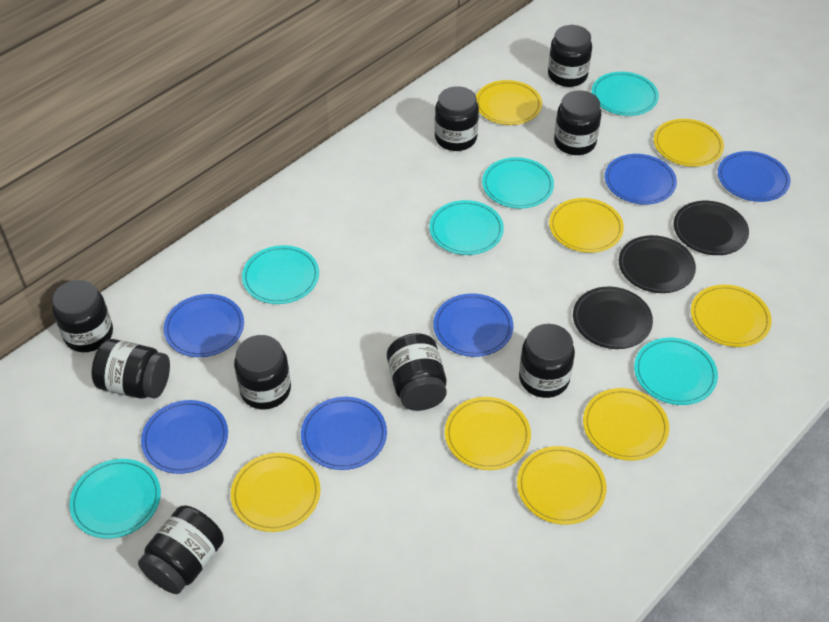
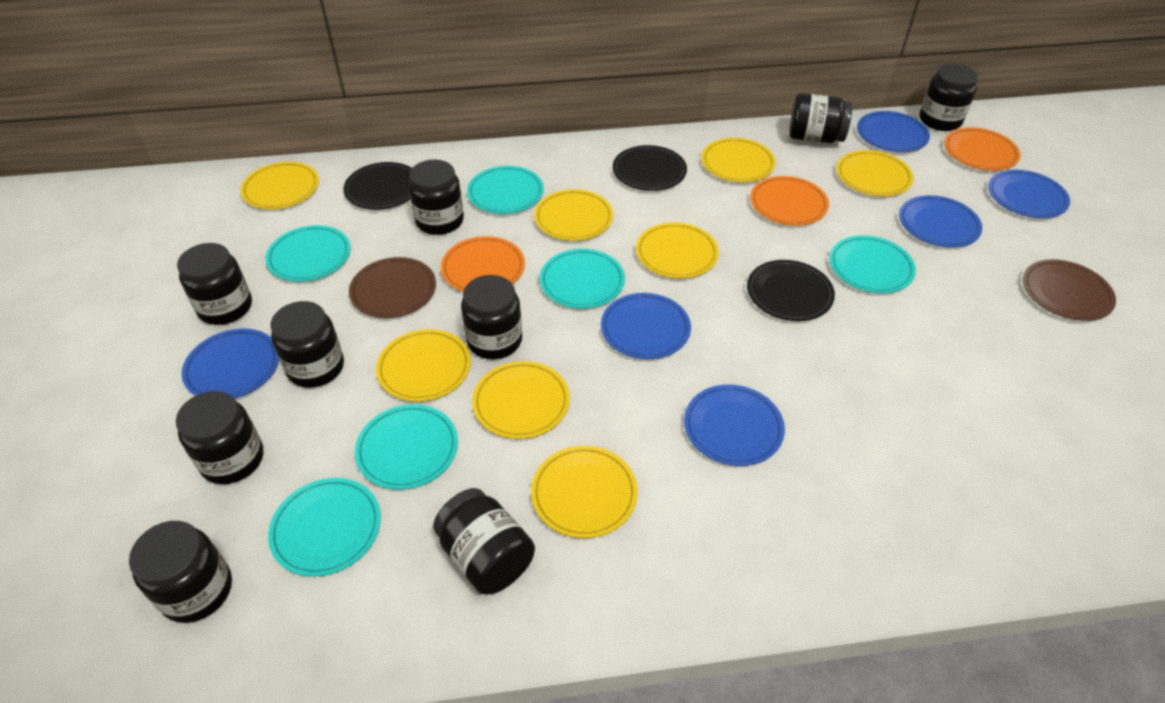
brown plate: 0 -> 2
orange plate: 0 -> 3

